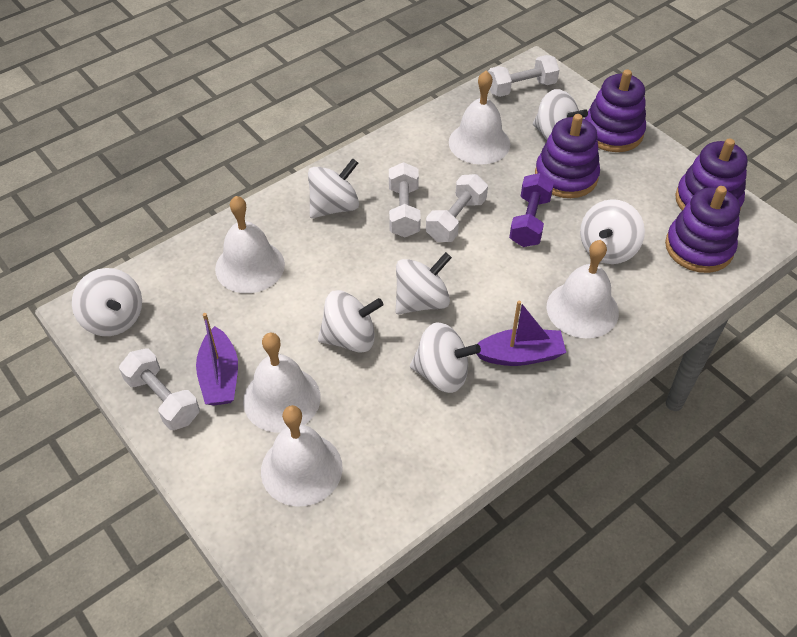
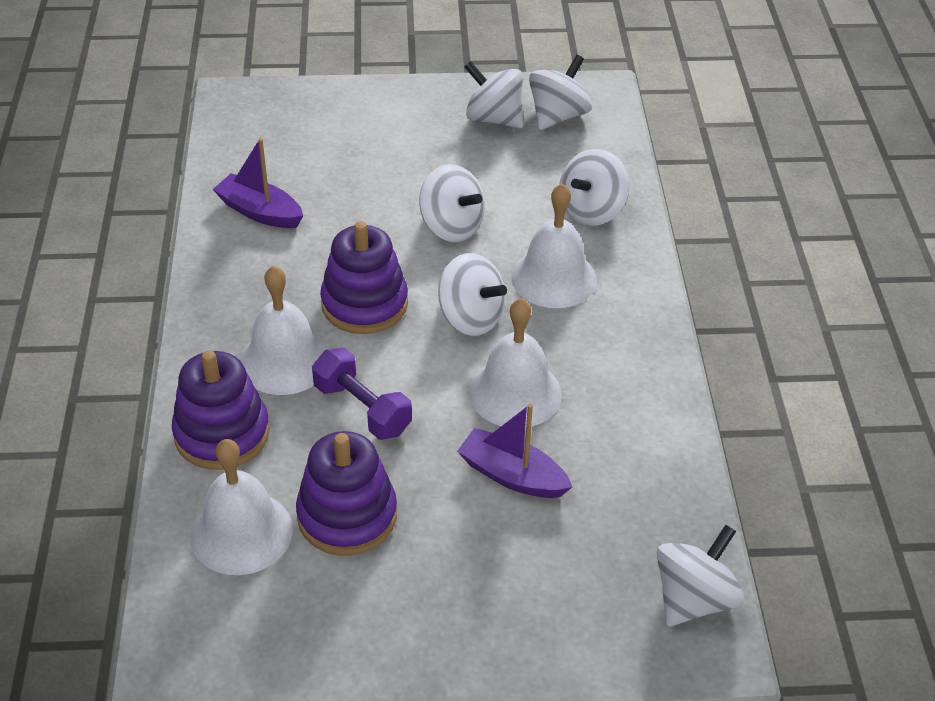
purple stacking toy: 4 -> 3
white bell: 5 -> 4
white dumbbell: 4 -> 0
white spinning top: 7 -> 6

